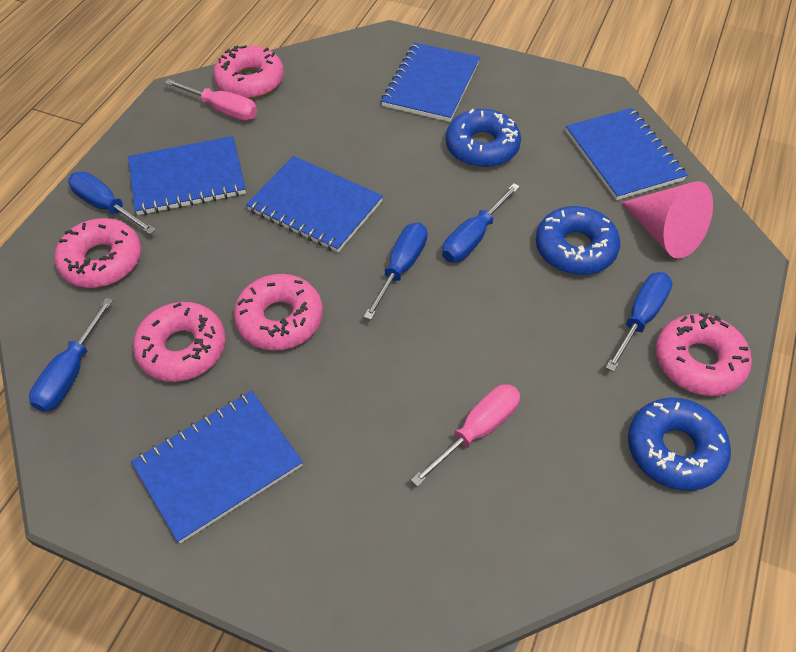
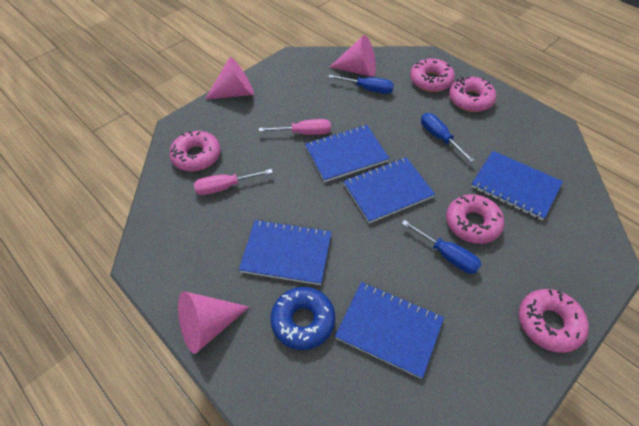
blue donut: 3 -> 1
blue screwdriver: 5 -> 3
pink cone: 1 -> 3

